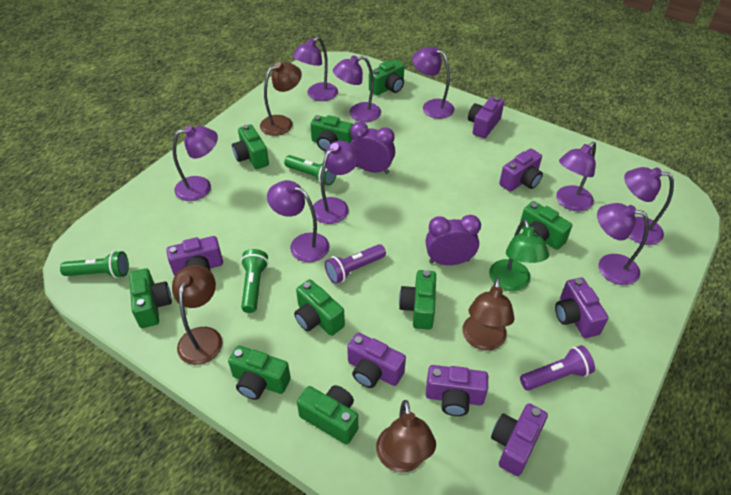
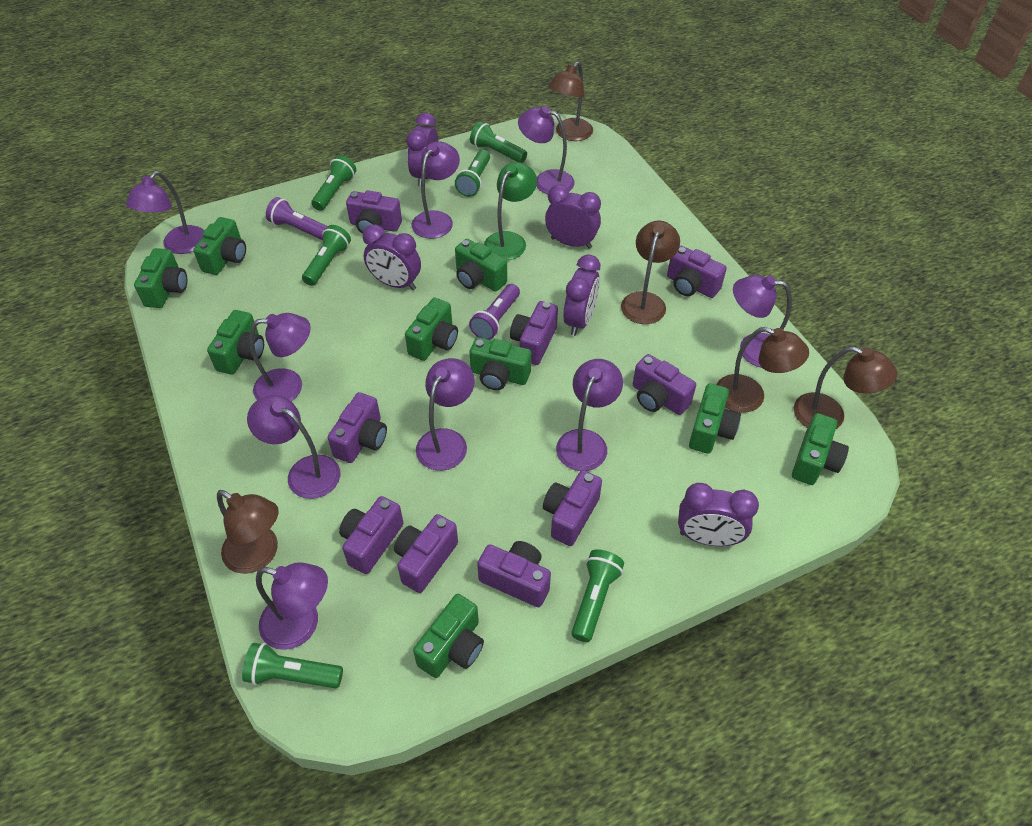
brown lamp: 4 -> 5
green flashlight: 3 -> 6
purple camera: 7 -> 9
purple clock: 2 -> 5

